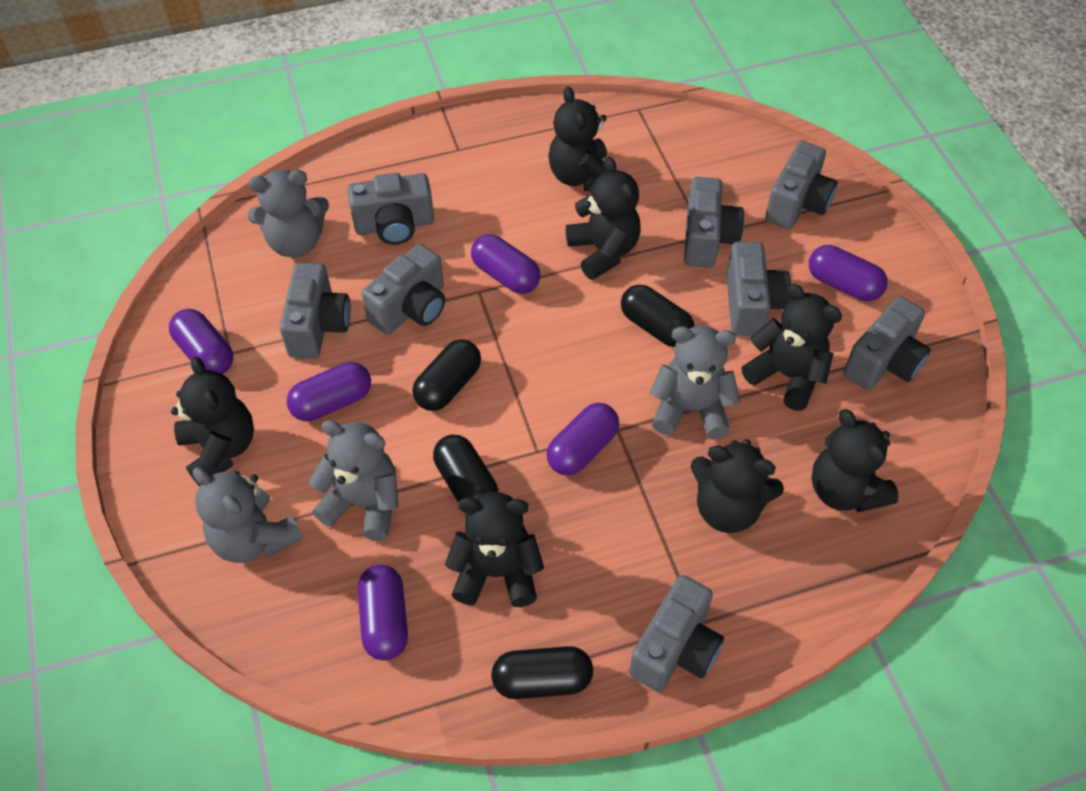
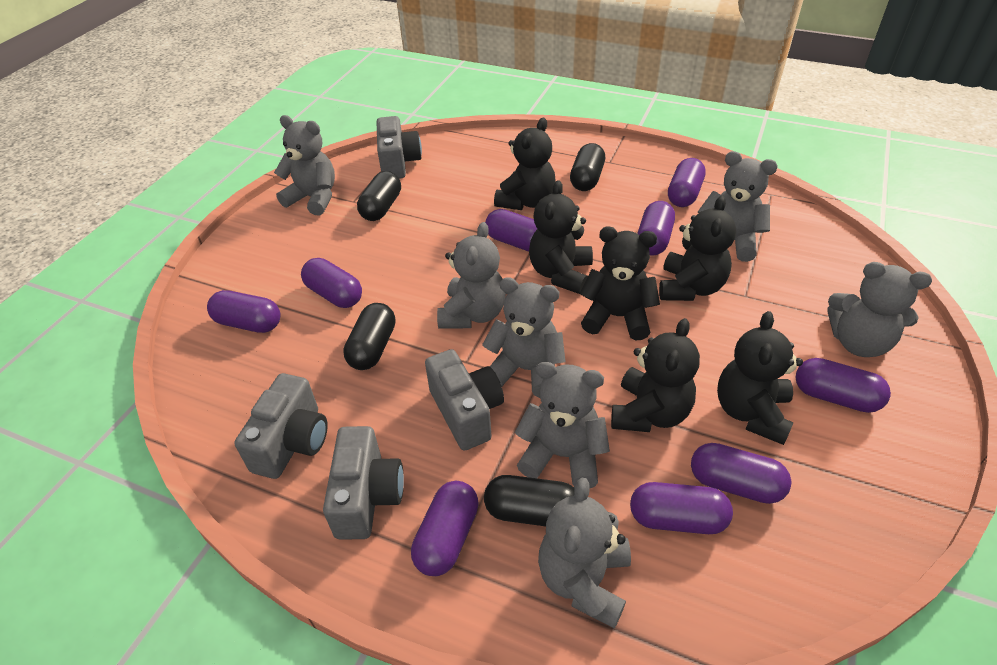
black teddy bear: 7 -> 6
grey camera: 8 -> 4
grey teddy bear: 4 -> 7
purple capsule: 6 -> 9

